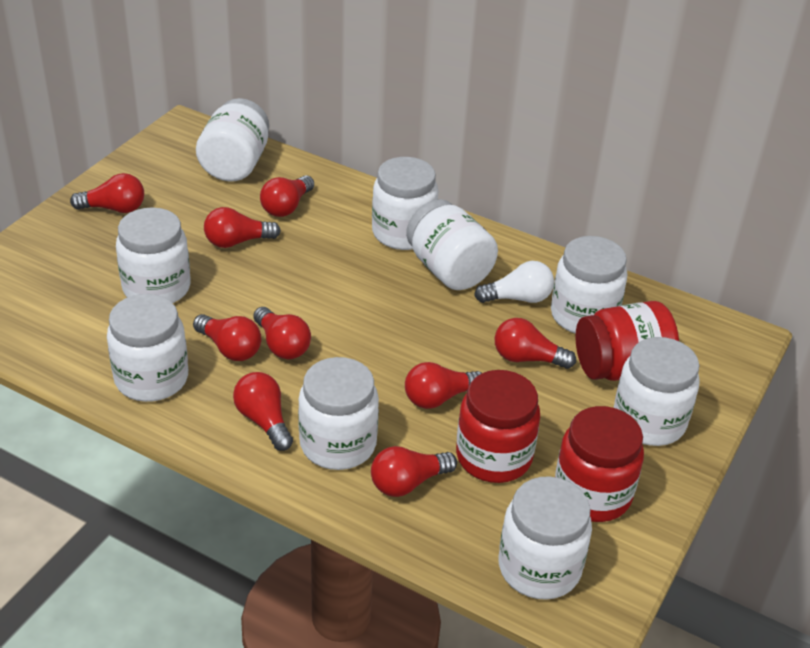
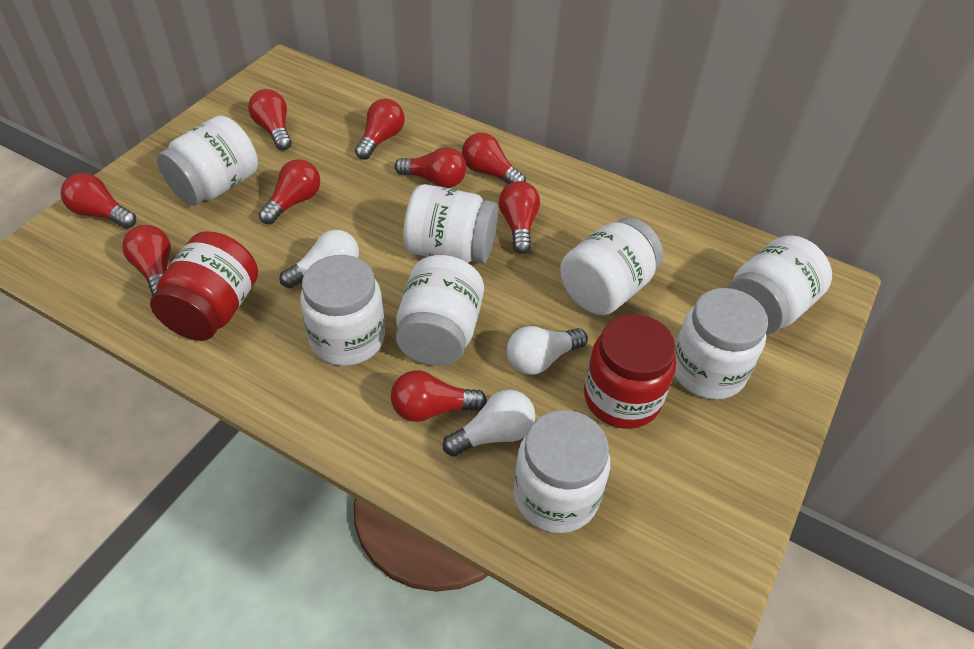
red jar: 3 -> 2
white jar: 9 -> 8
white light bulb: 1 -> 3

